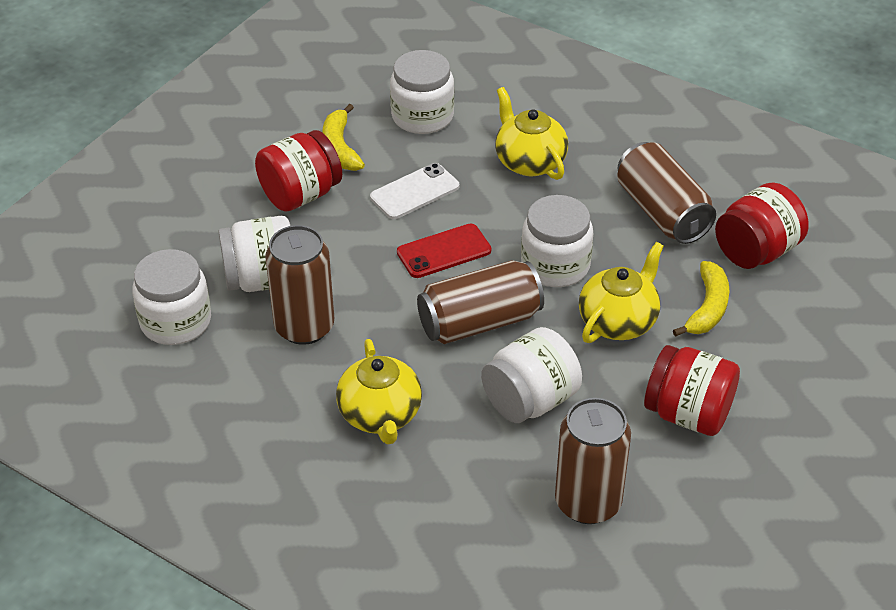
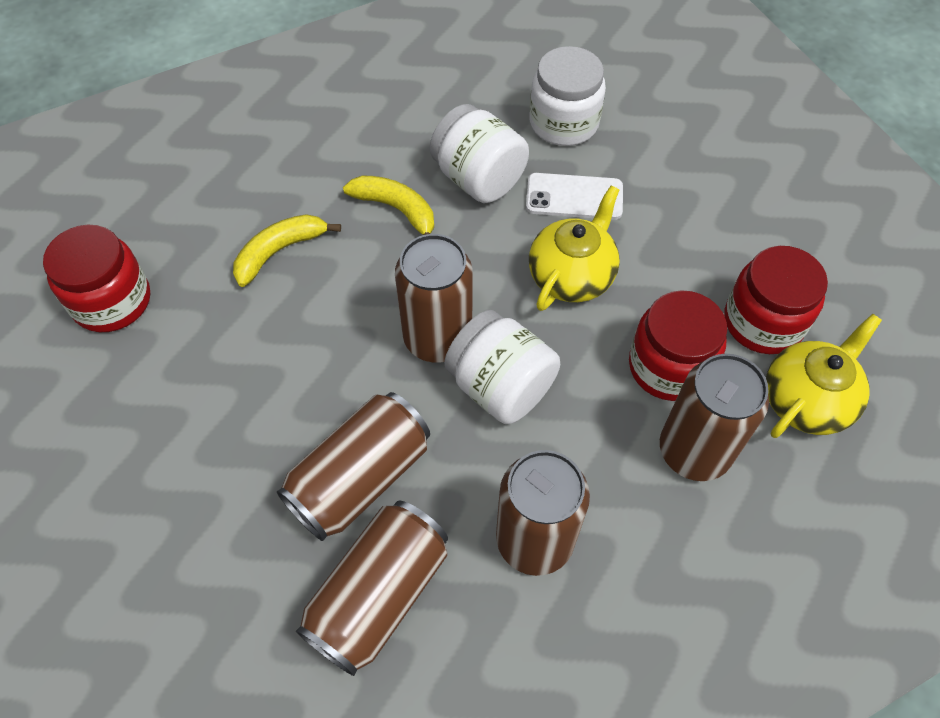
brown can: 4 -> 5
red phone: 1 -> 0
white jar: 5 -> 3
yellow teapot: 3 -> 2

